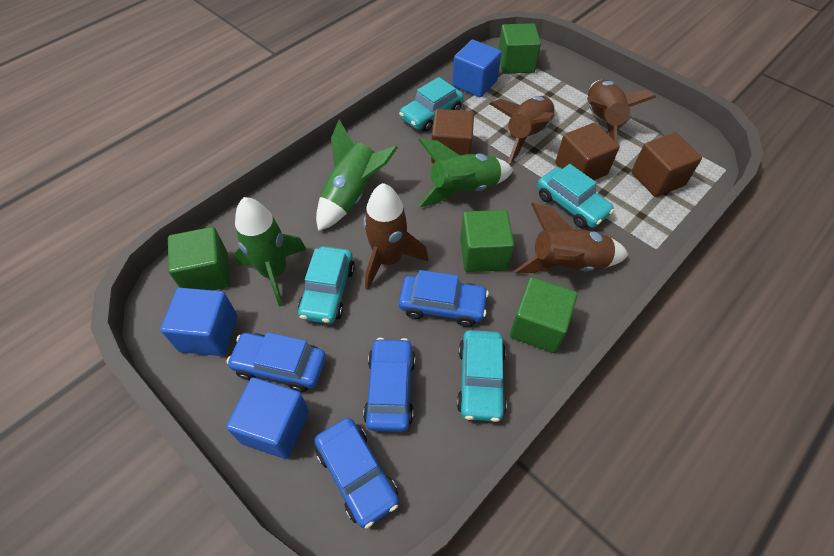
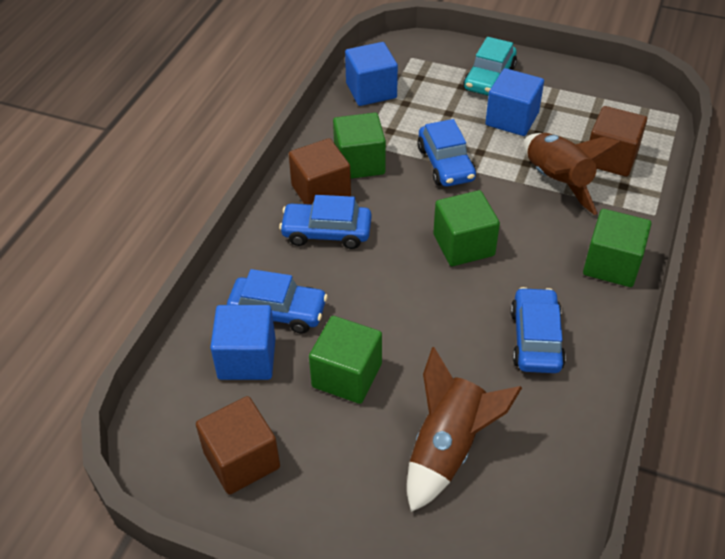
brown rocket: 4 -> 2
green rocket: 3 -> 0
turquoise car: 4 -> 1

